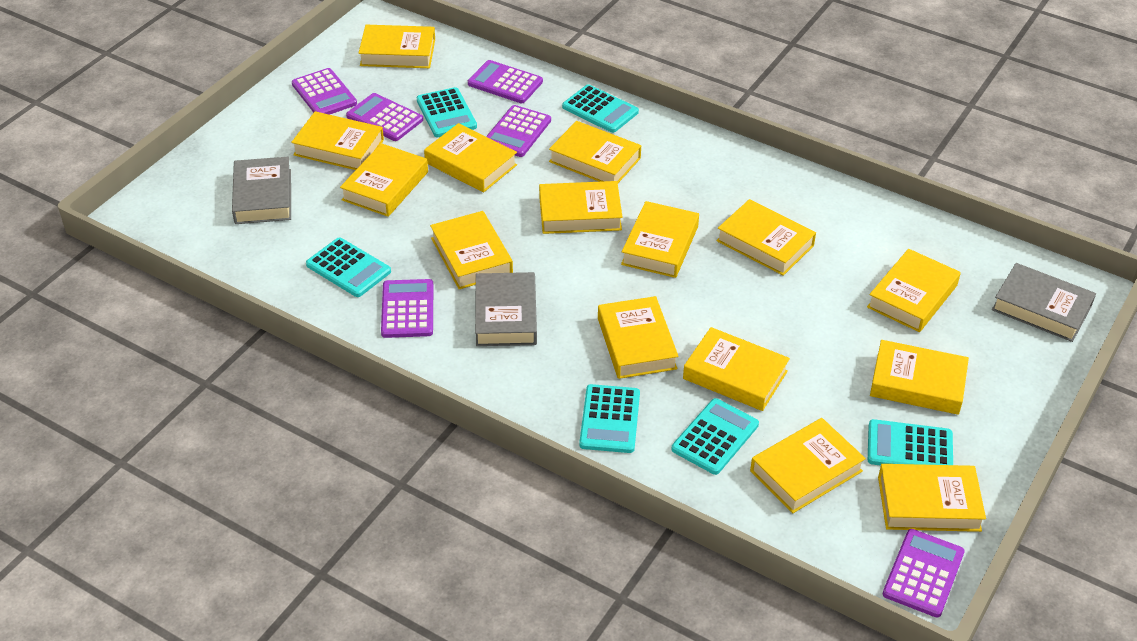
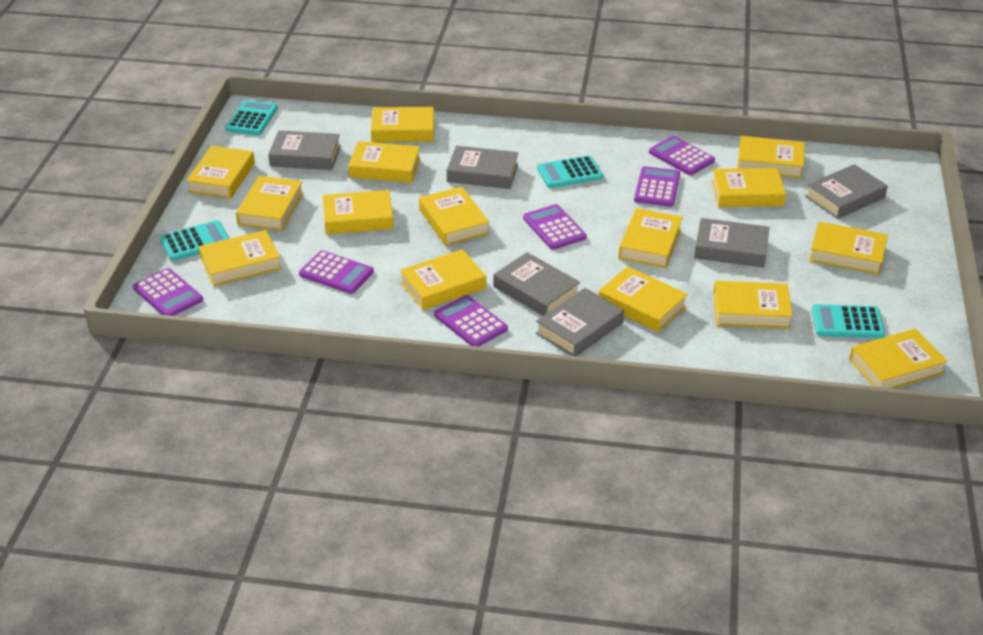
grey book: 3 -> 6
turquoise calculator: 6 -> 4

